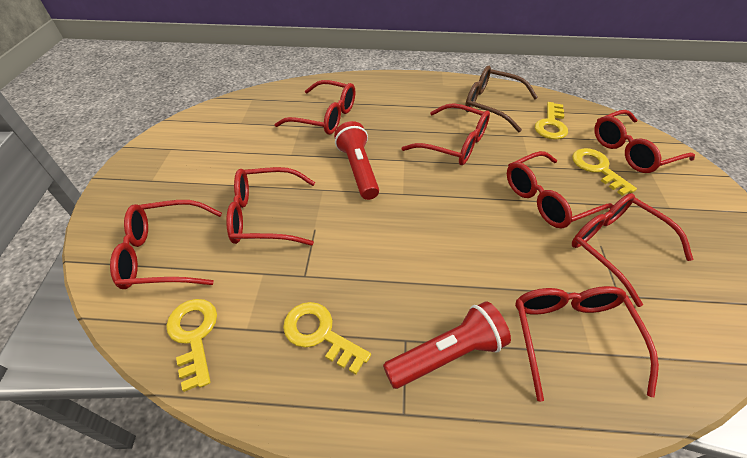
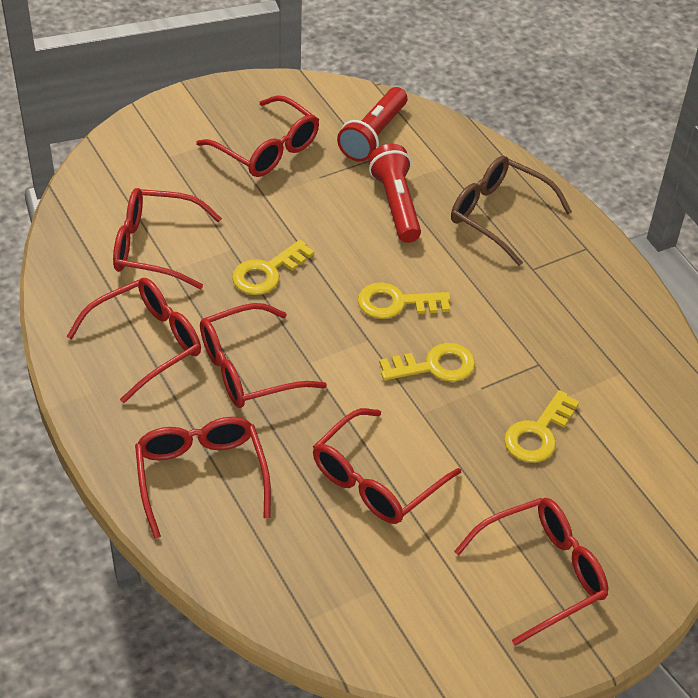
red glasses: 8 -> 7

